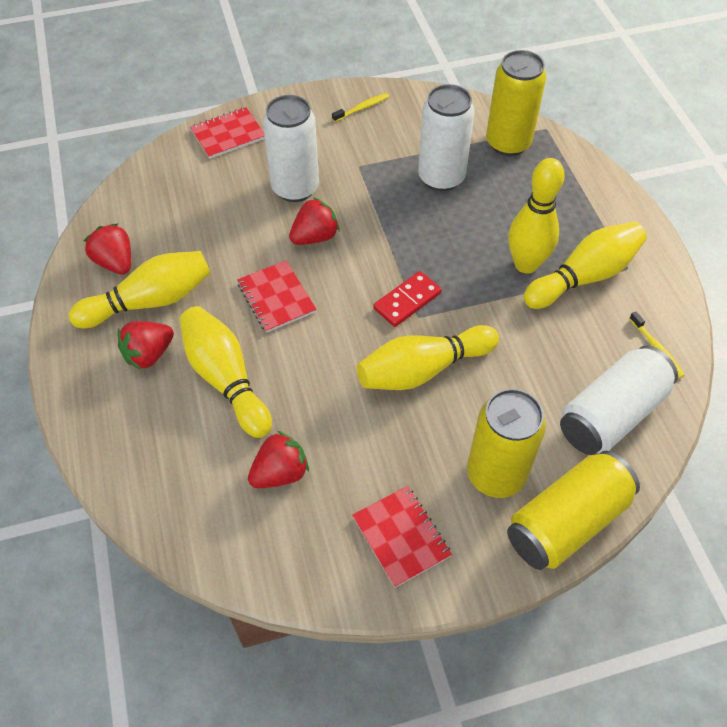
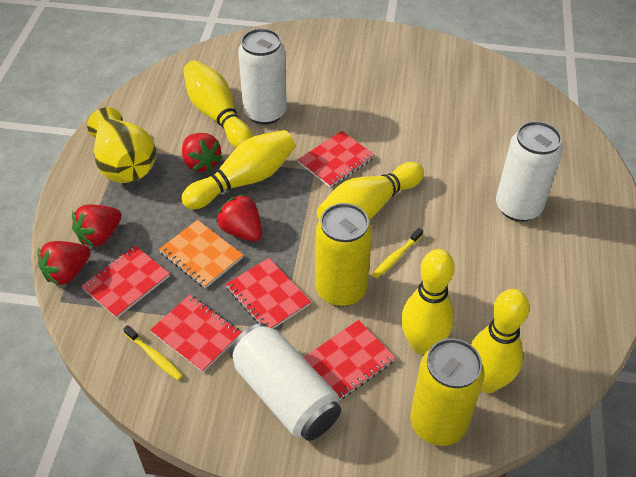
orange notebook: 0 -> 1
red domino: 1 -> 0
red notebook: 3 -> 5
yellow can: 3 -> 2
yellow vase: 0 -> 1

